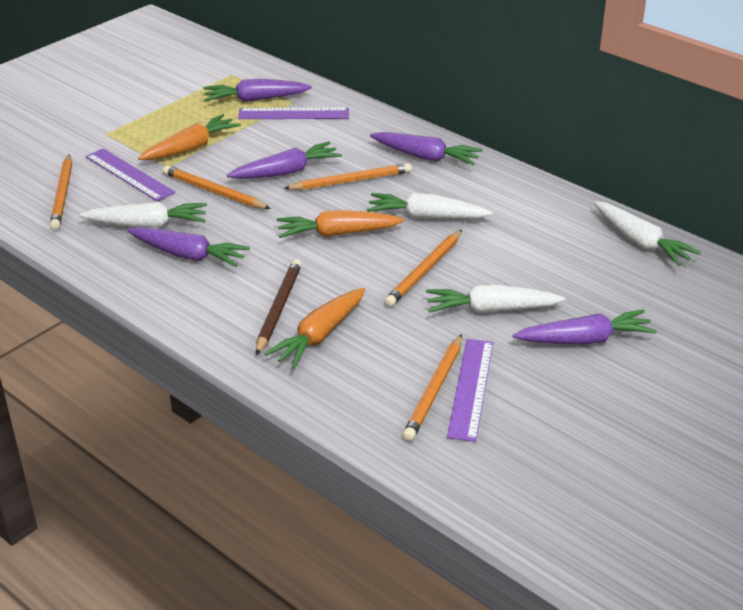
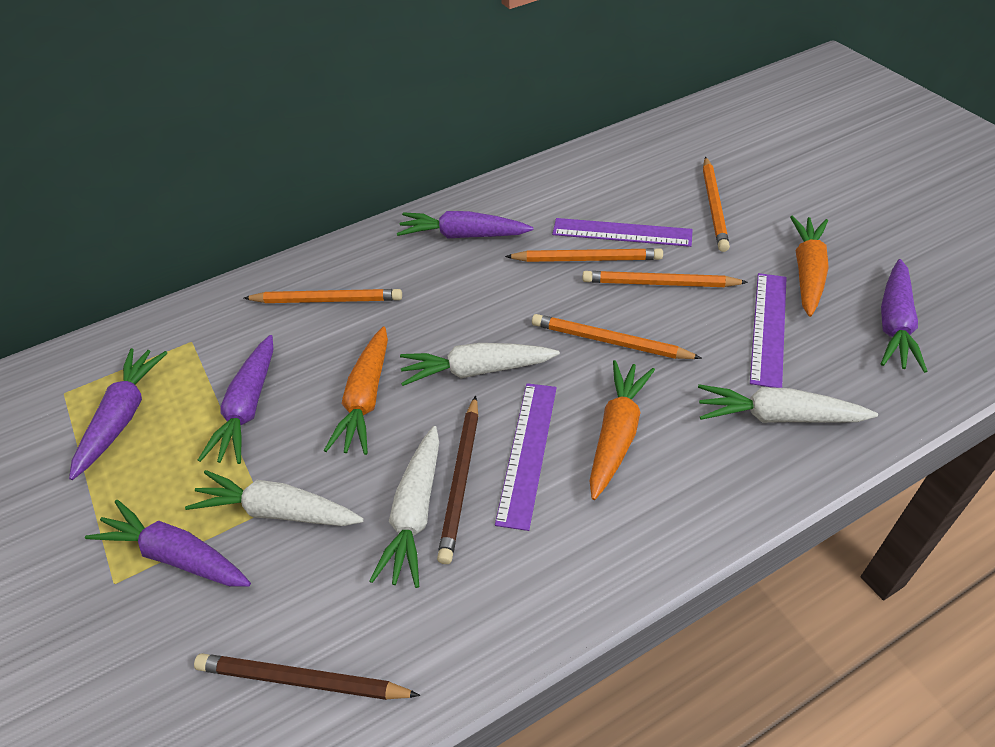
brown pencil: 1 -> 2

